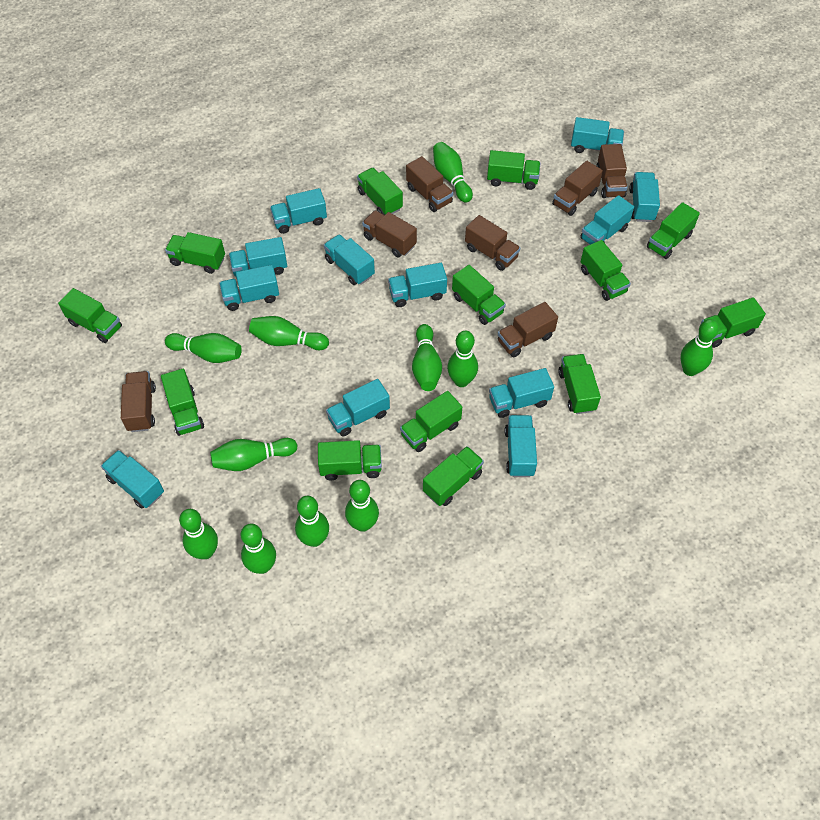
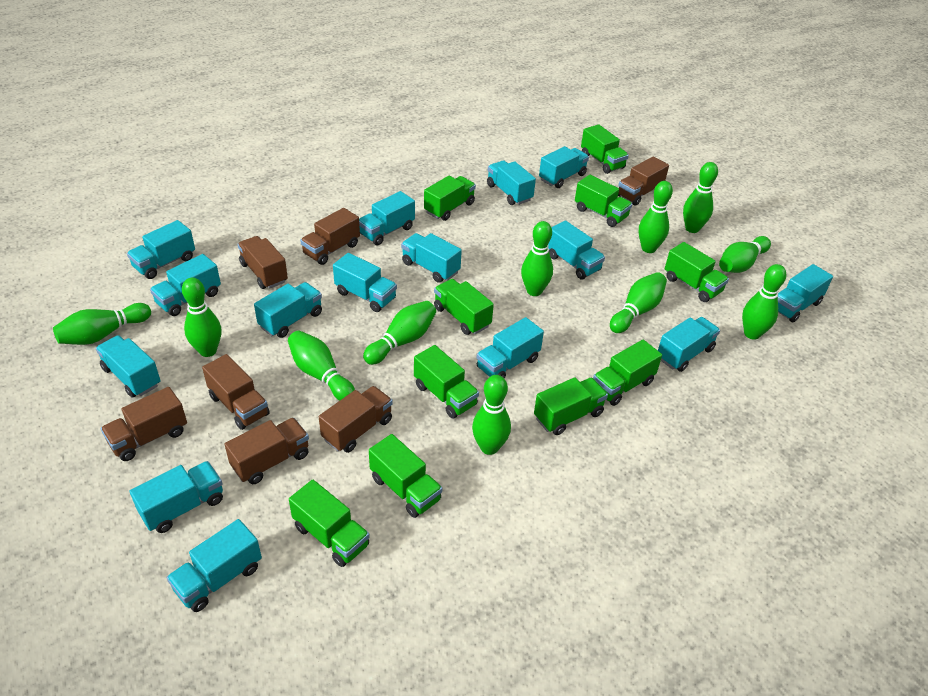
green truck: 13 -> 10
turquoise truck: 12 -> 15

